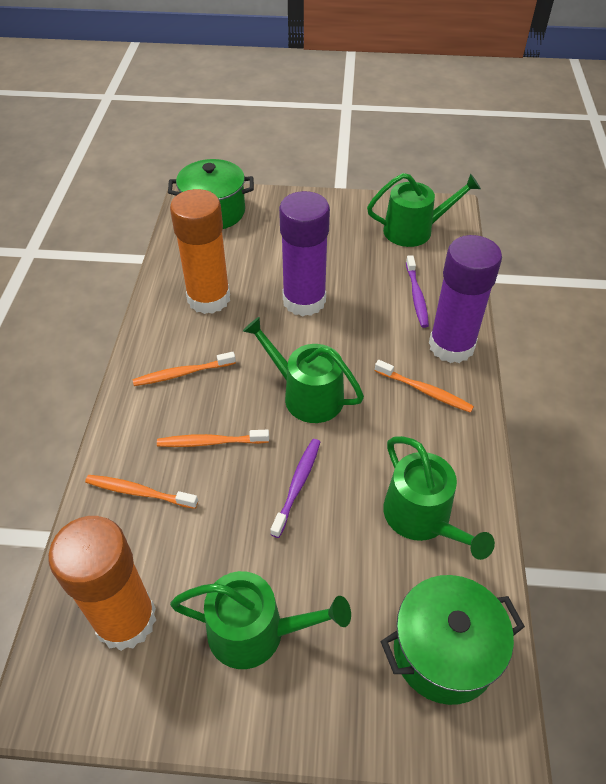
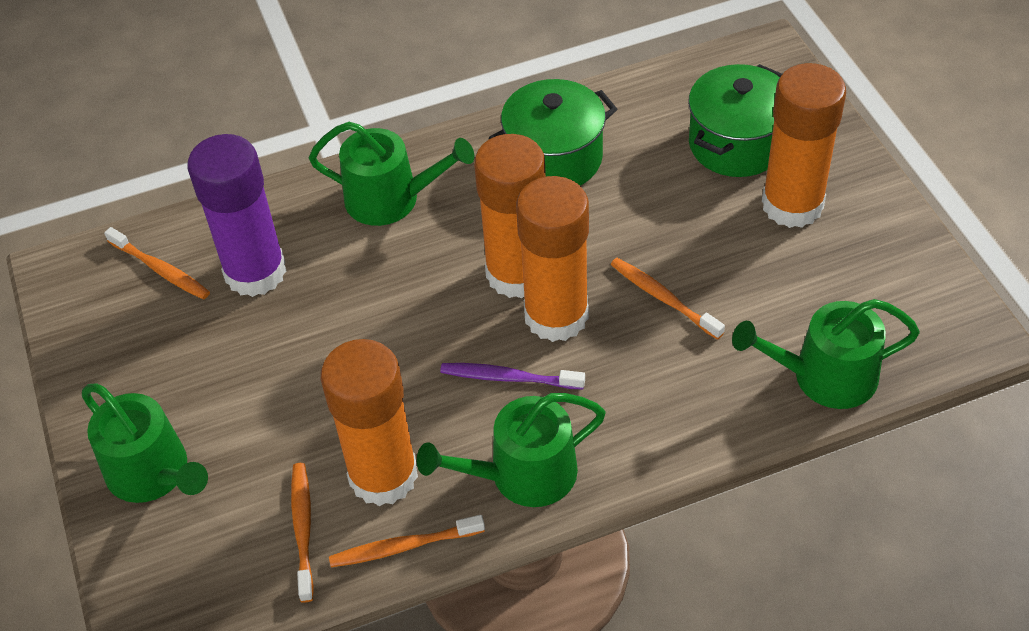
orange glue stick: 2 -> 4
purple glue stick: 2 -> 1
purple toothbrush: 2 -> 1

